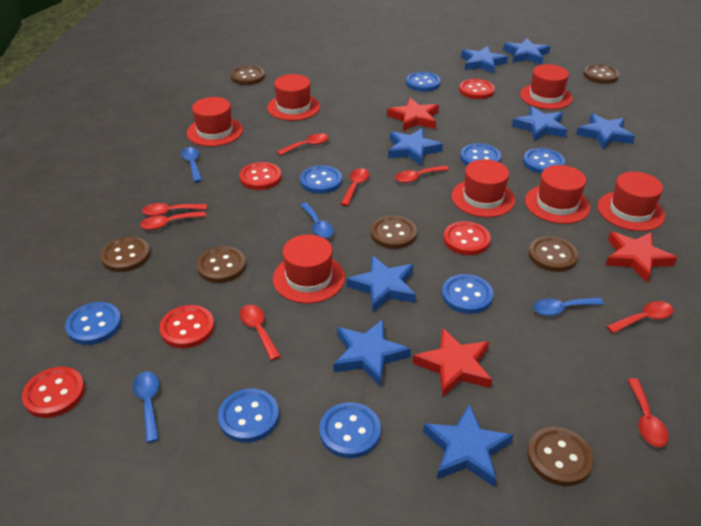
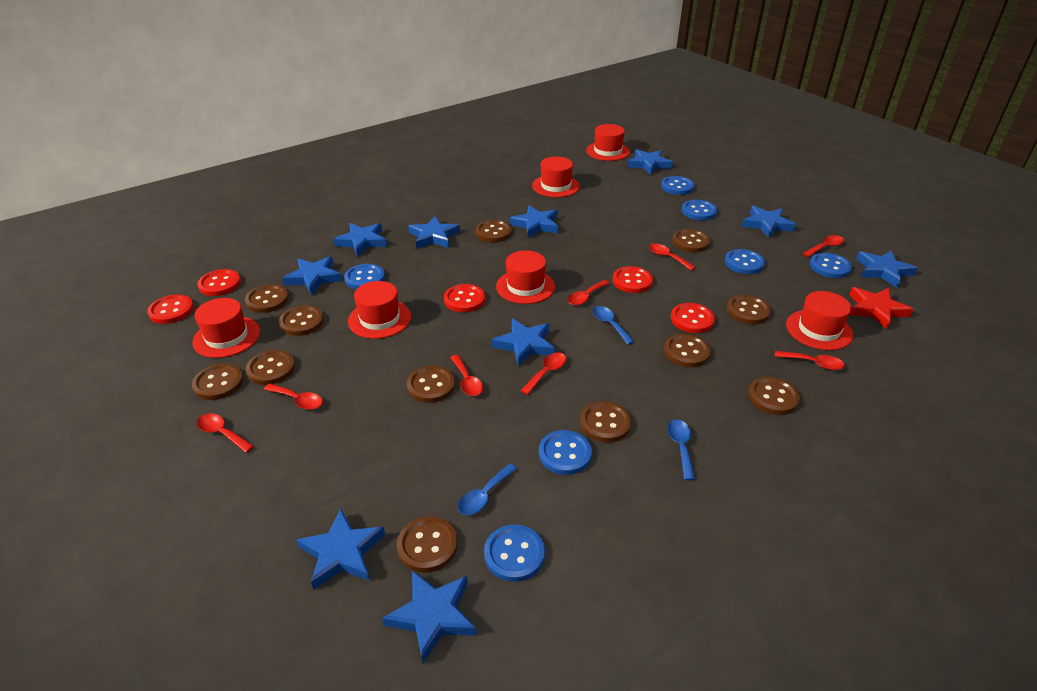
blue button: 8 -> 7
blue spoon: 4 -> 3
blue star: 8 -> 10
brown button: 7 -> 12
red hat: 7 -> 6
red star: 3 -> 1

